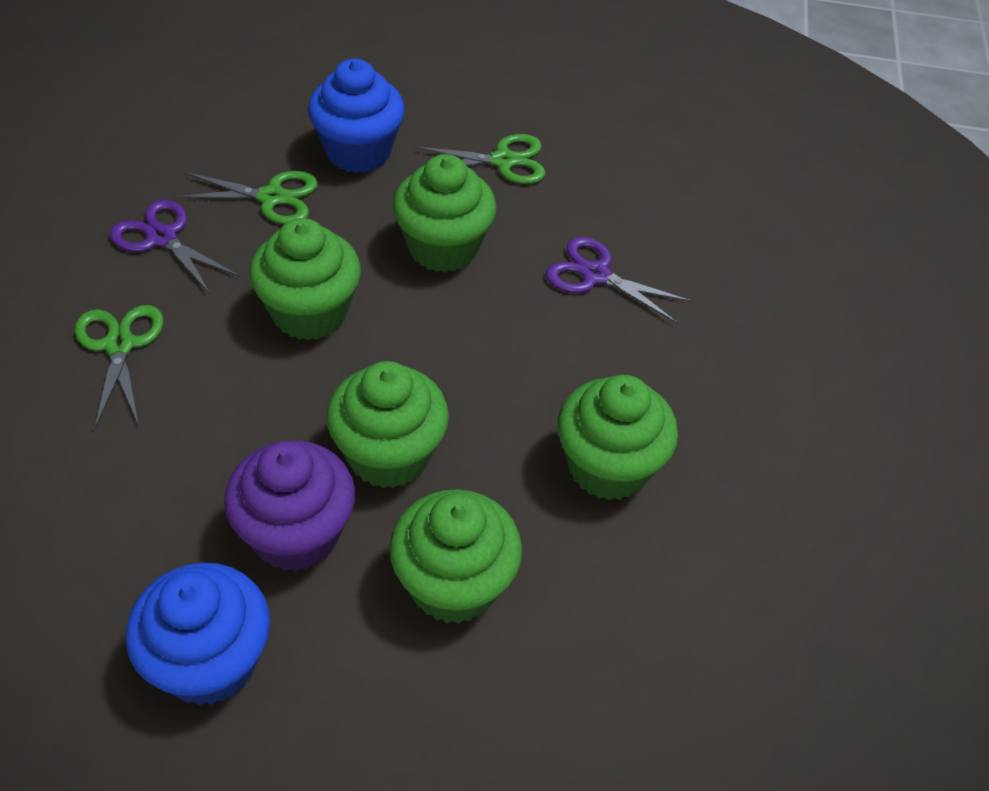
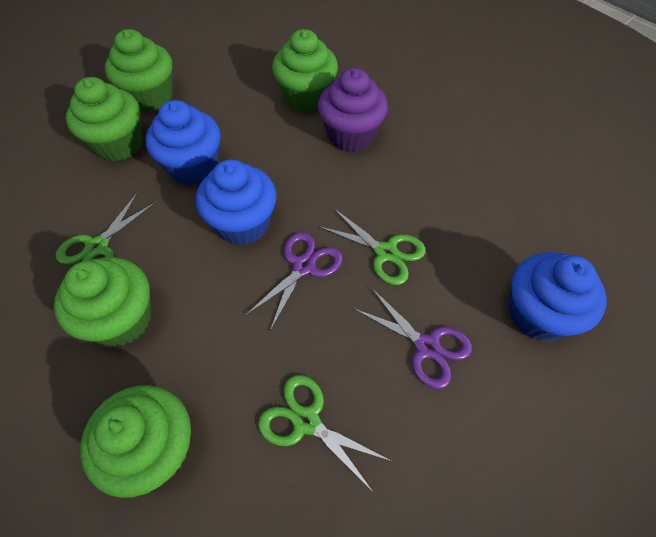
blue cupcake: 2 -> 3

